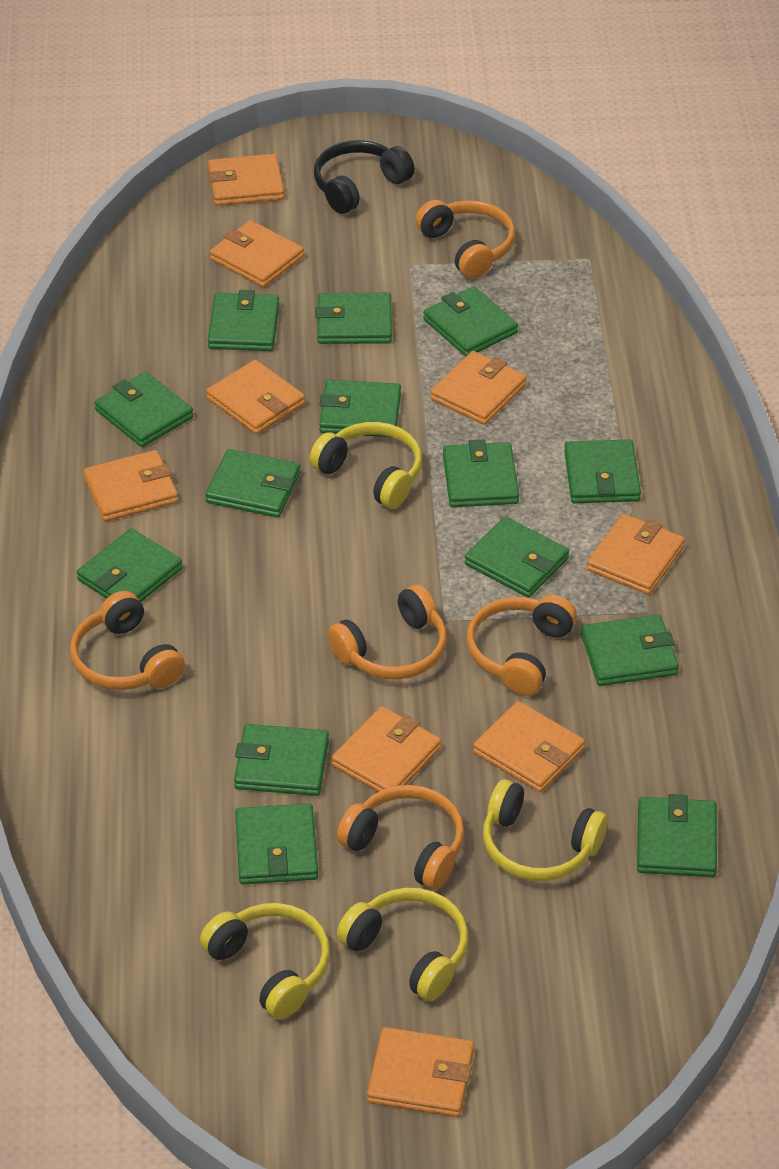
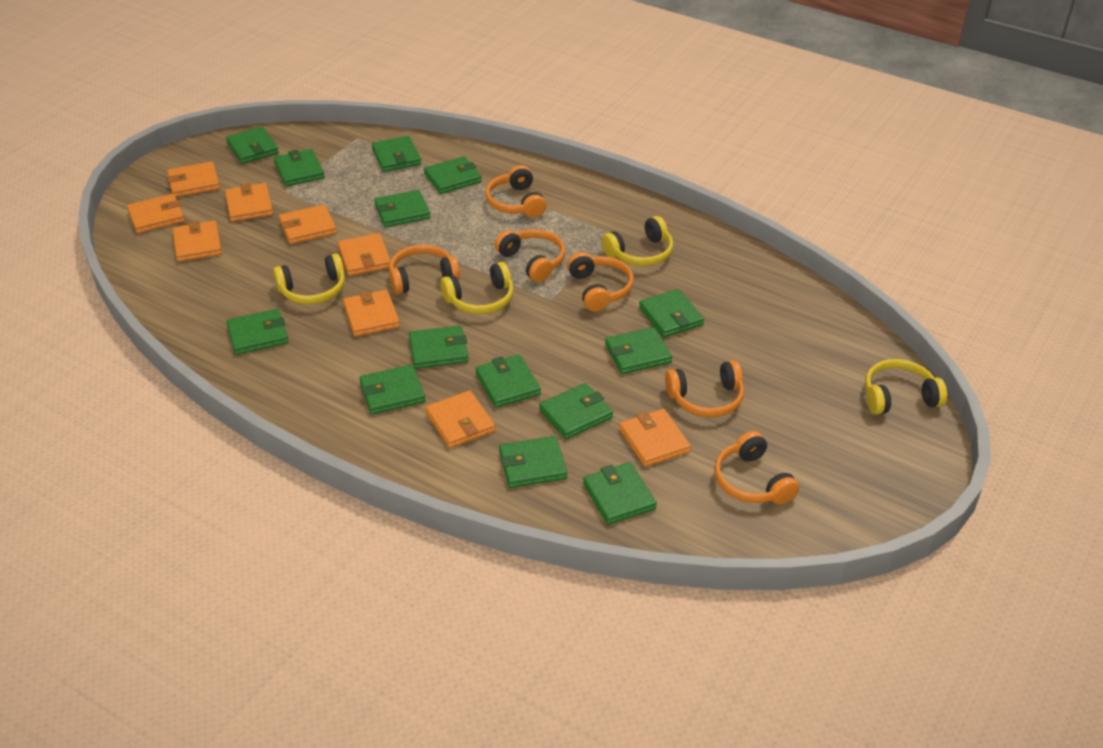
black headphones: 1 -> 0
orange headphones: 5 -> 6

